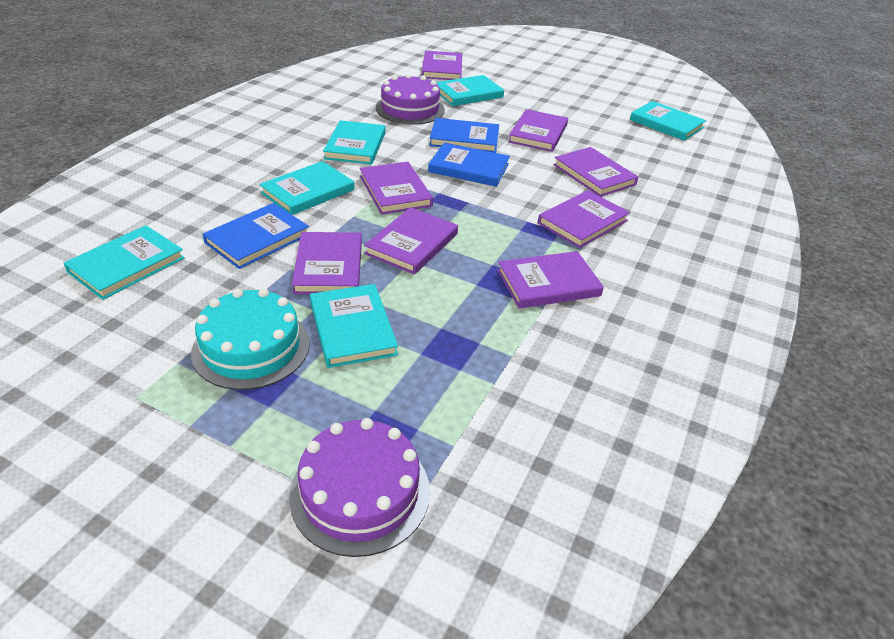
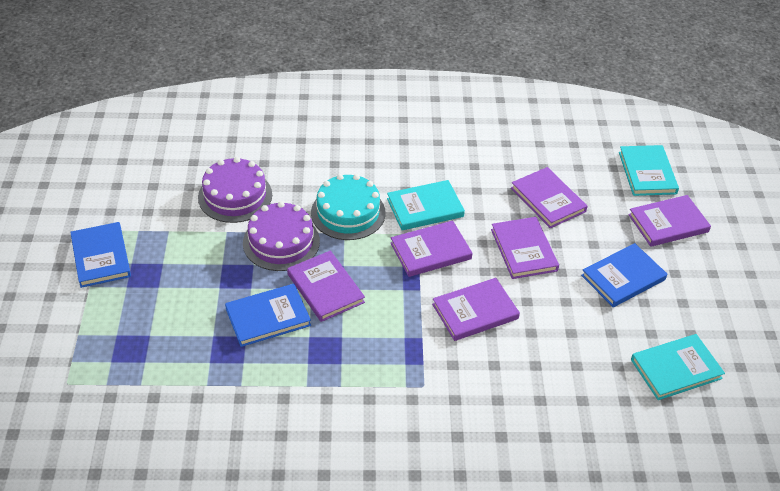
purple book: 8 -> 6
turquoise book: 6 -> 3

